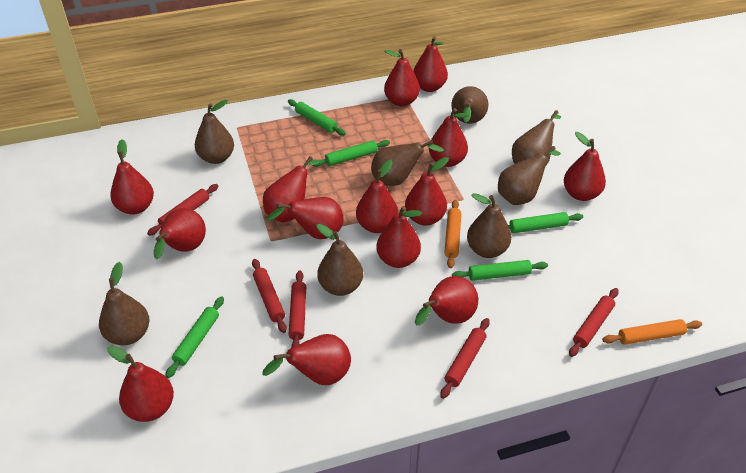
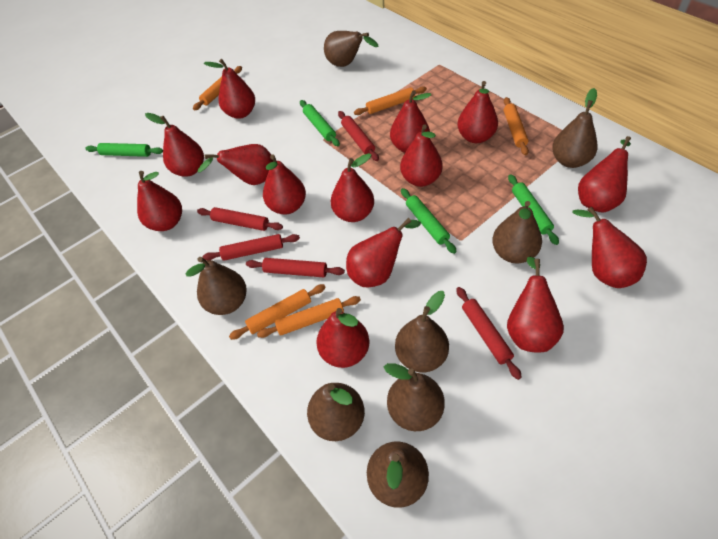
green rolling pin: 5 -> 4
orange rolling pin: 2 -> 5

